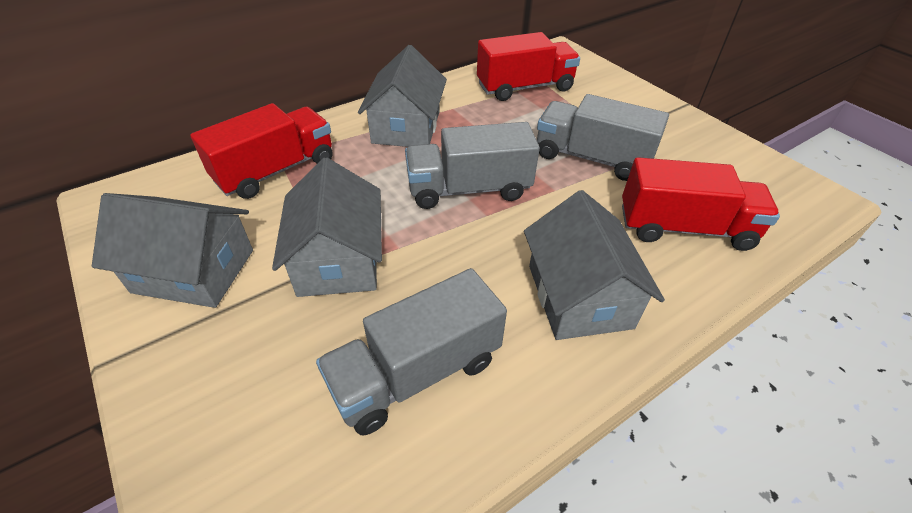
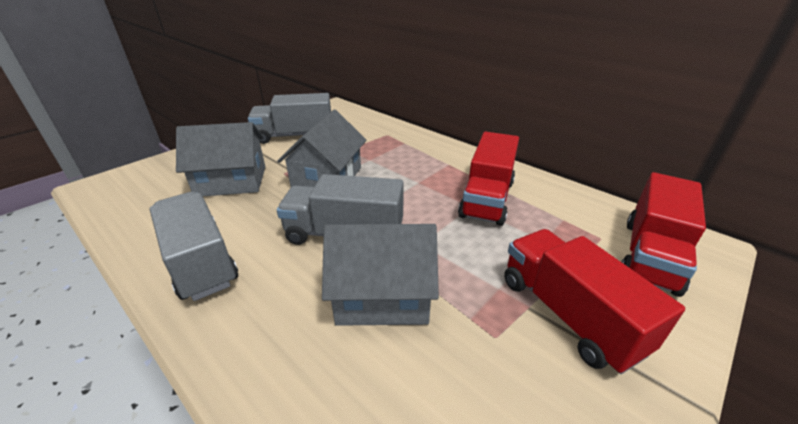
grey house: 4 -> 3

